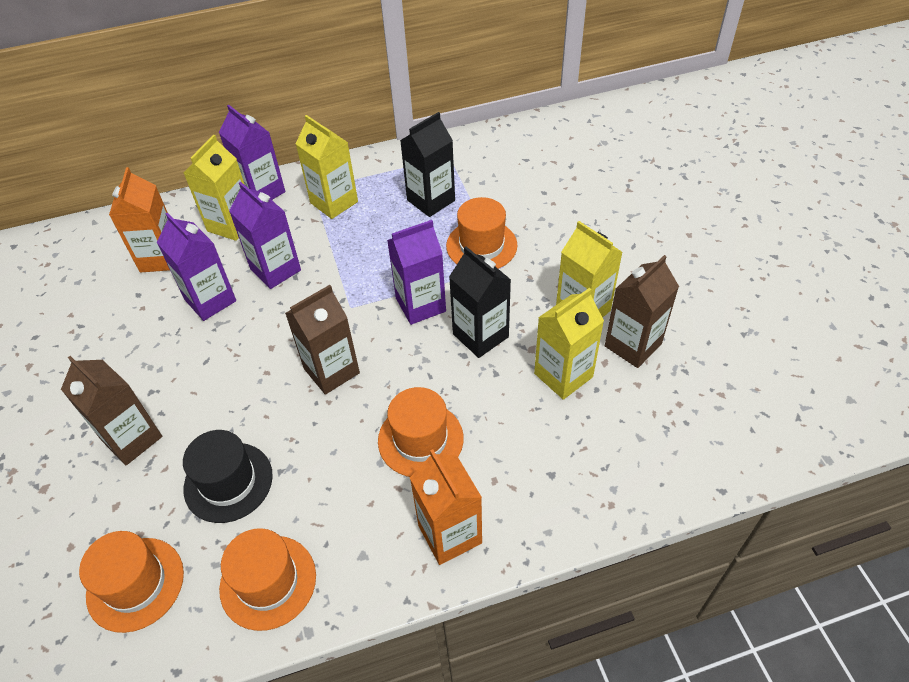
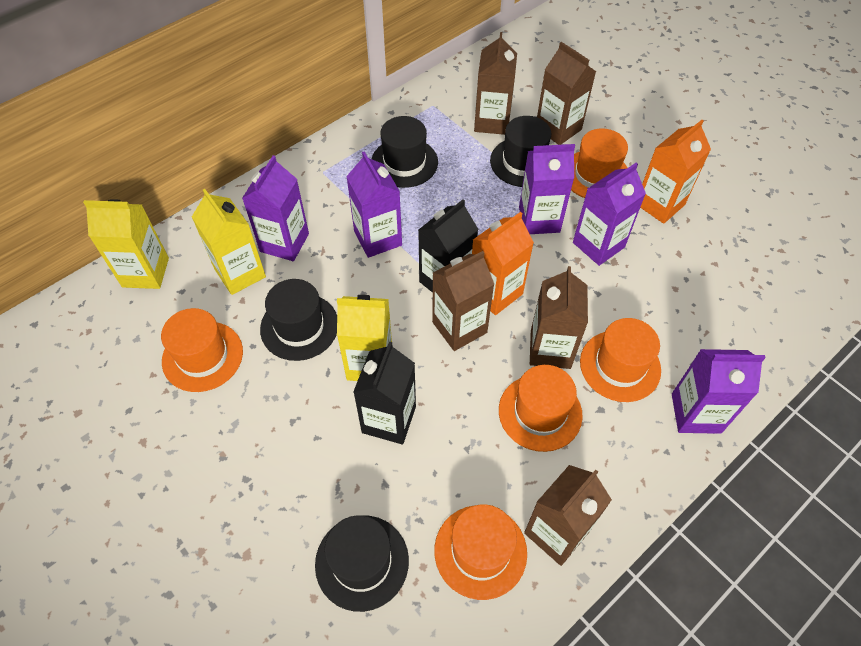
black hat: 1 -> 4
brown carton: 3 -> 5
orange hat: 4 -> 5
purple carton: 4 -> 5
yellow carton: 4 -> 3

